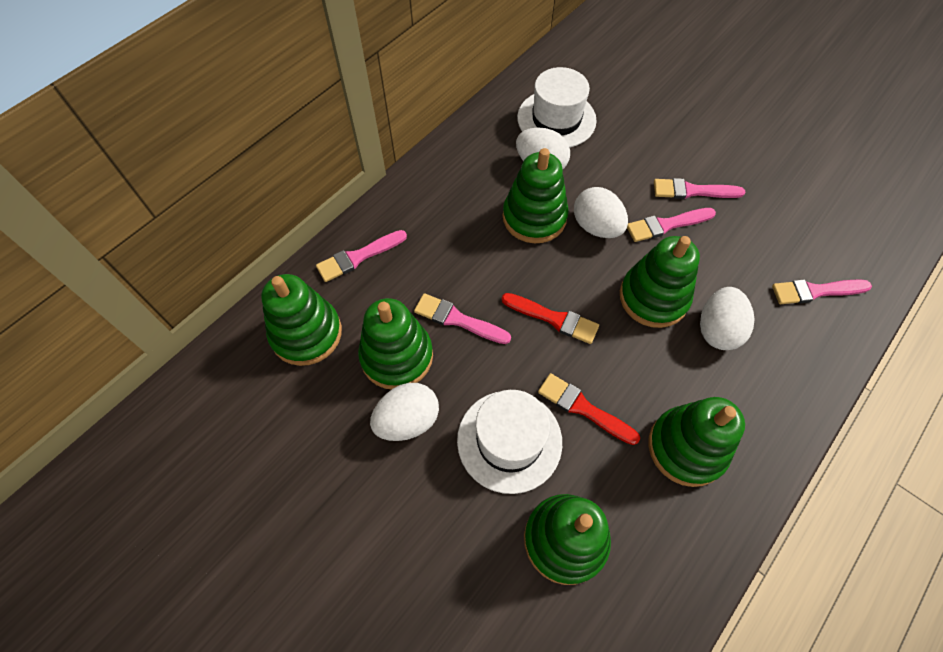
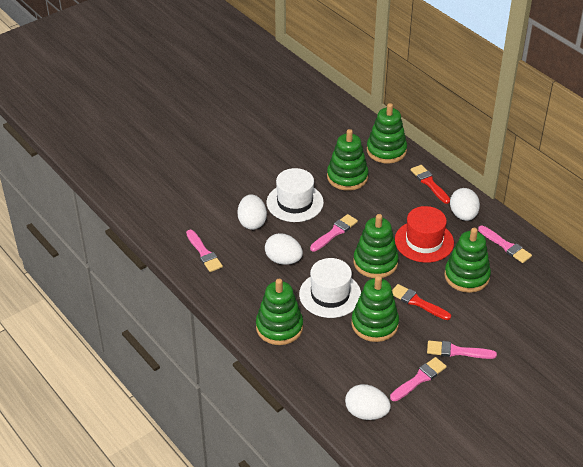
red hat: 0 -> 1

